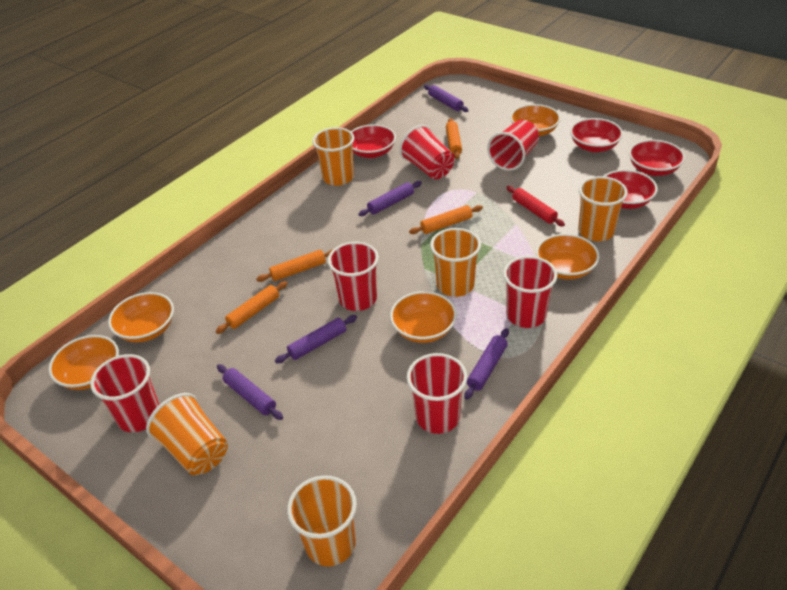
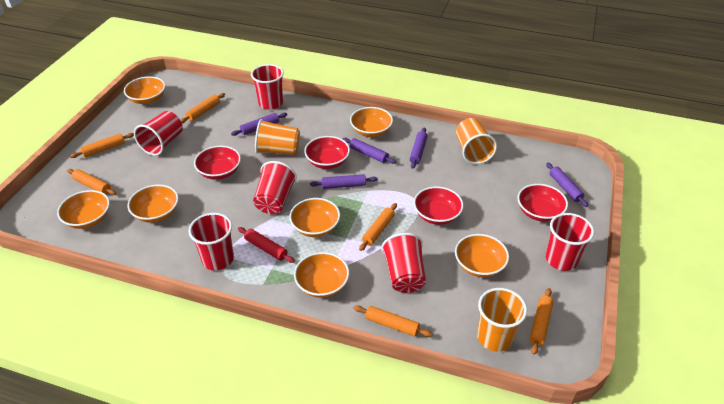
orange bowl: 5 -> 7
orange cup: 5 -> 3
orange rolling pin: 4 -> 6

